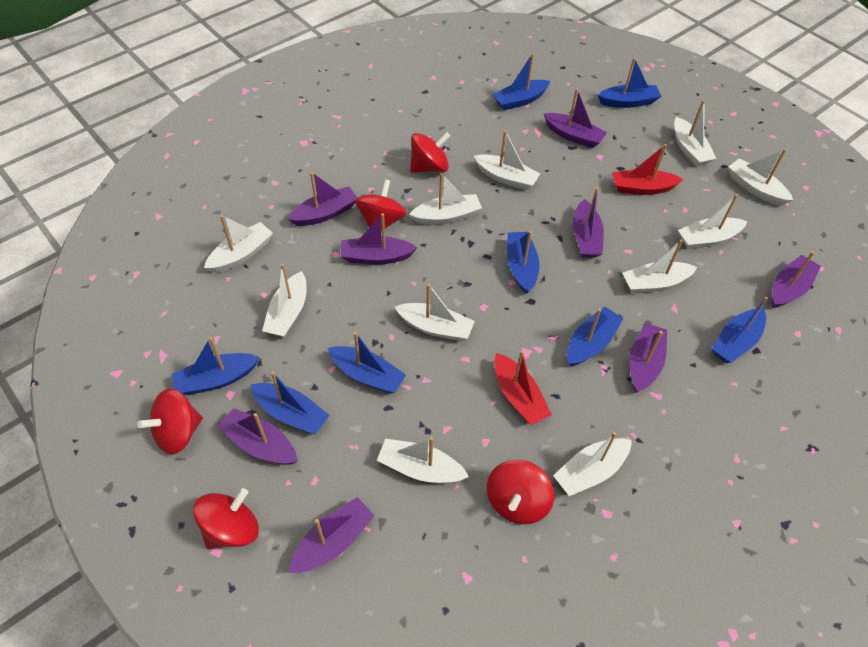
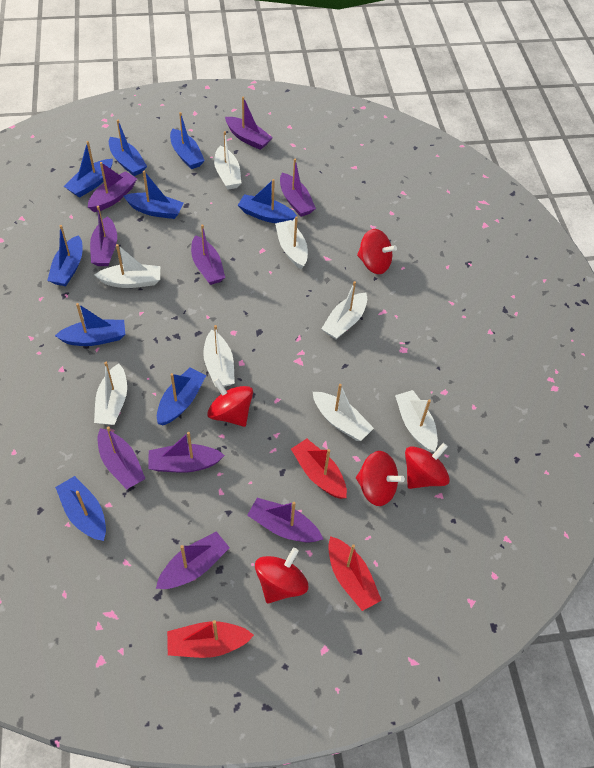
blue boat: 8 -> 9
purple boat: 8 -> 9
red boat: 2 -> 3
white boat: 11 -> 8

